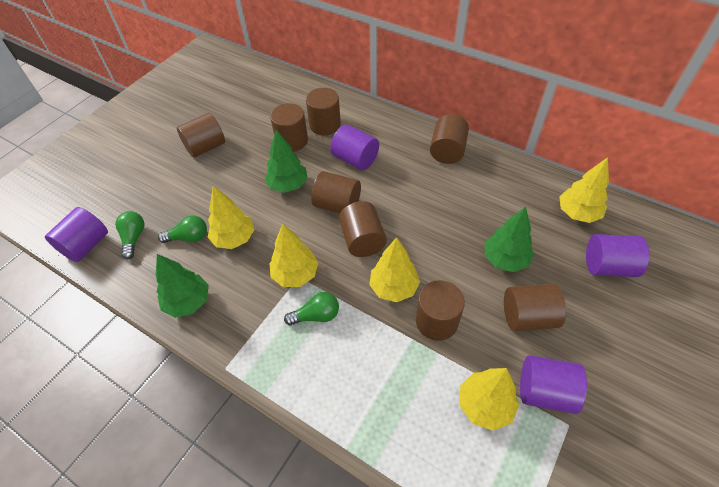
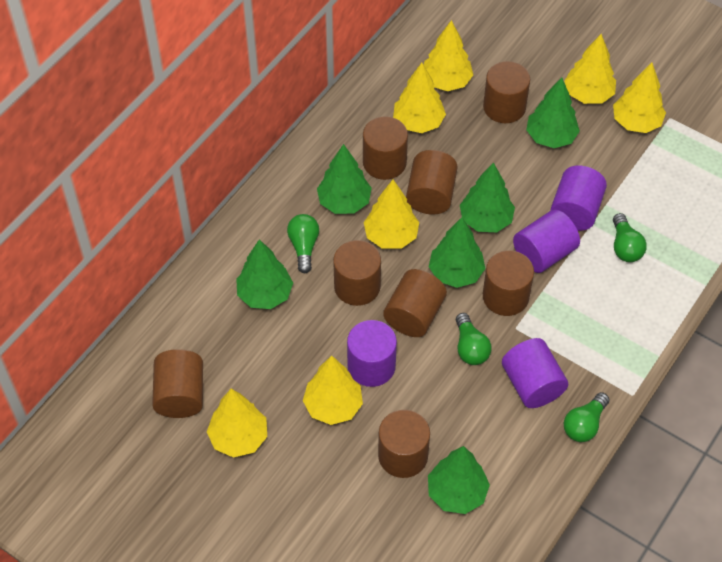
green light bulb: 3 -> 4
green tree: 3 -> 6
yellow tree: 5 -> 7

